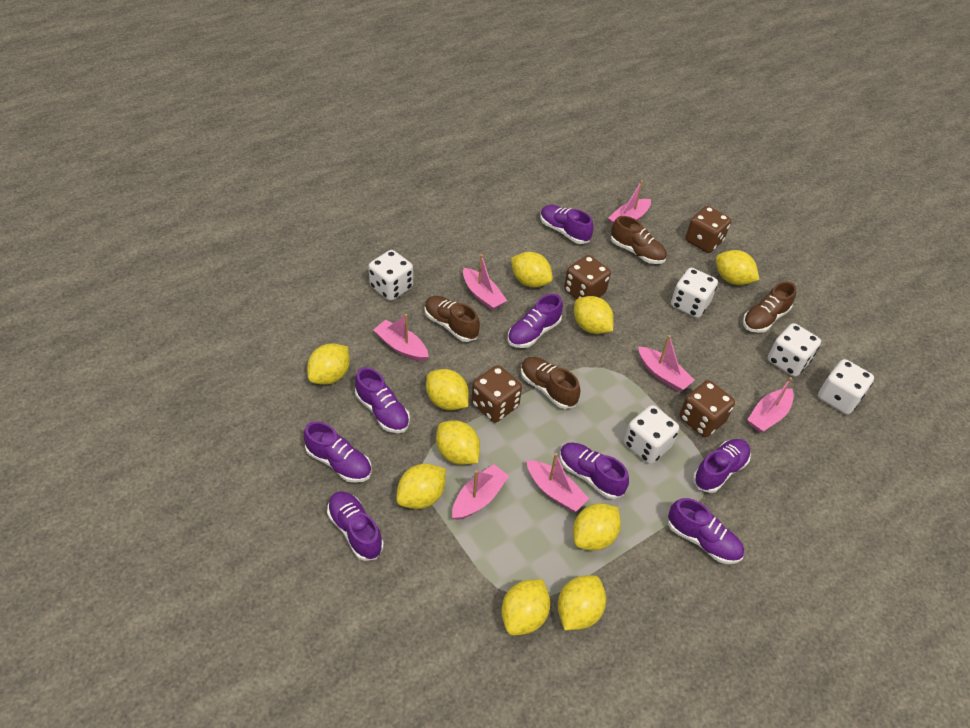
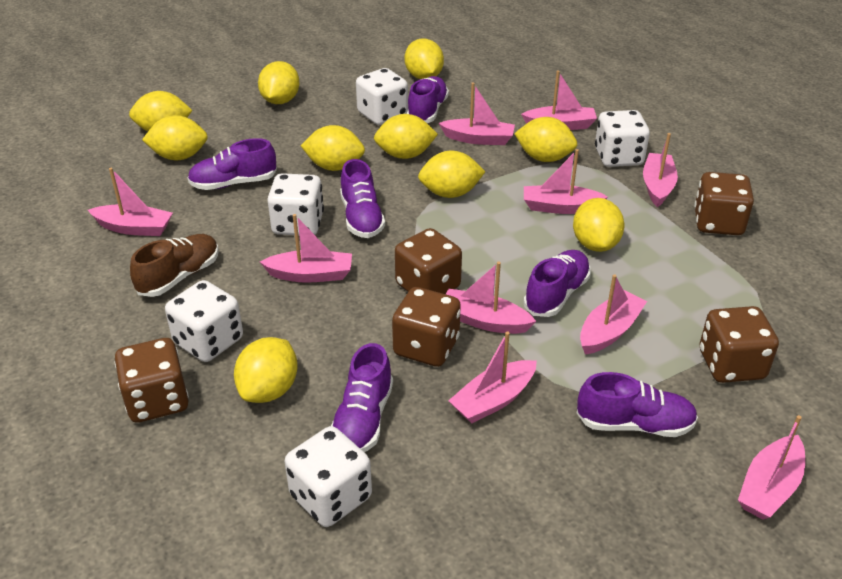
brown dice: 4 -> 5
brown shoe: 4 -> 1
pink boat: 7 -> 10
purple shoe: 8 -> 6

